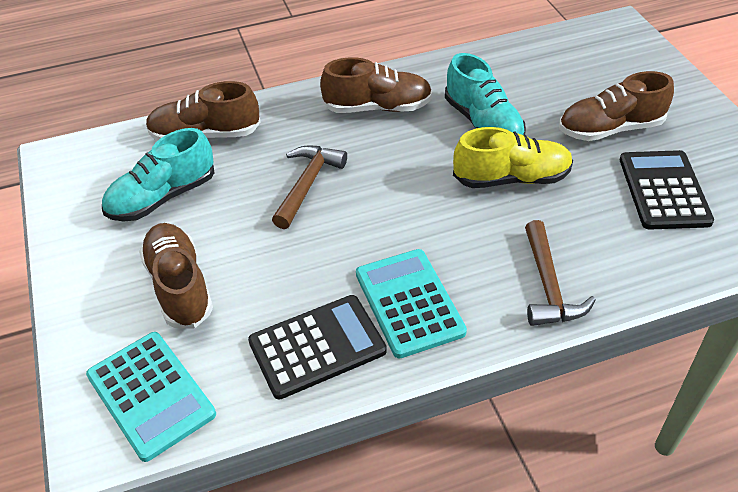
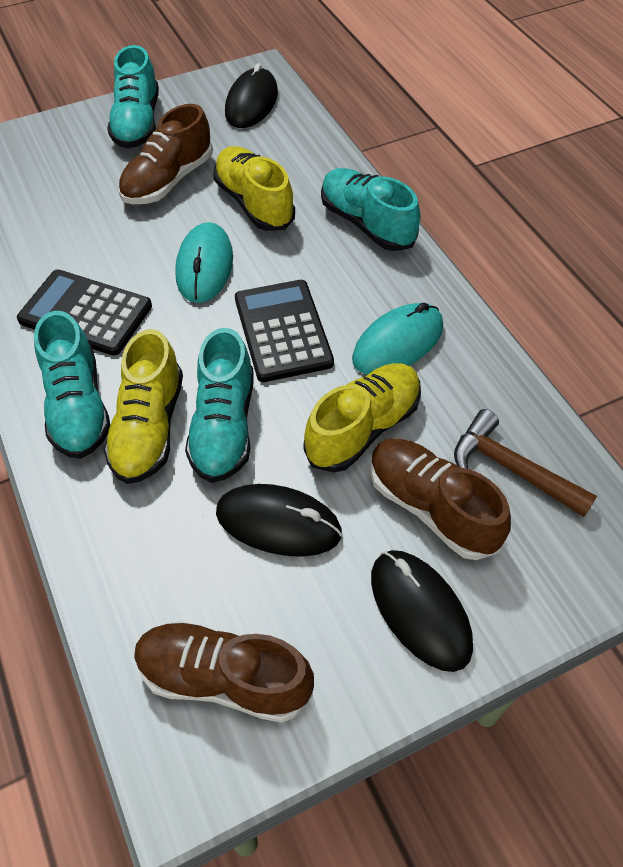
black mouse: 0 -> 3
brown hammer: 2 -> 1
brown shoe: 4 -> 3
turquoise calculator: 2 -> 0
turquoise mouse: 0 -> 2
turquoise shoe: 2 -> 4
yellow shoe: 1 -> 3

